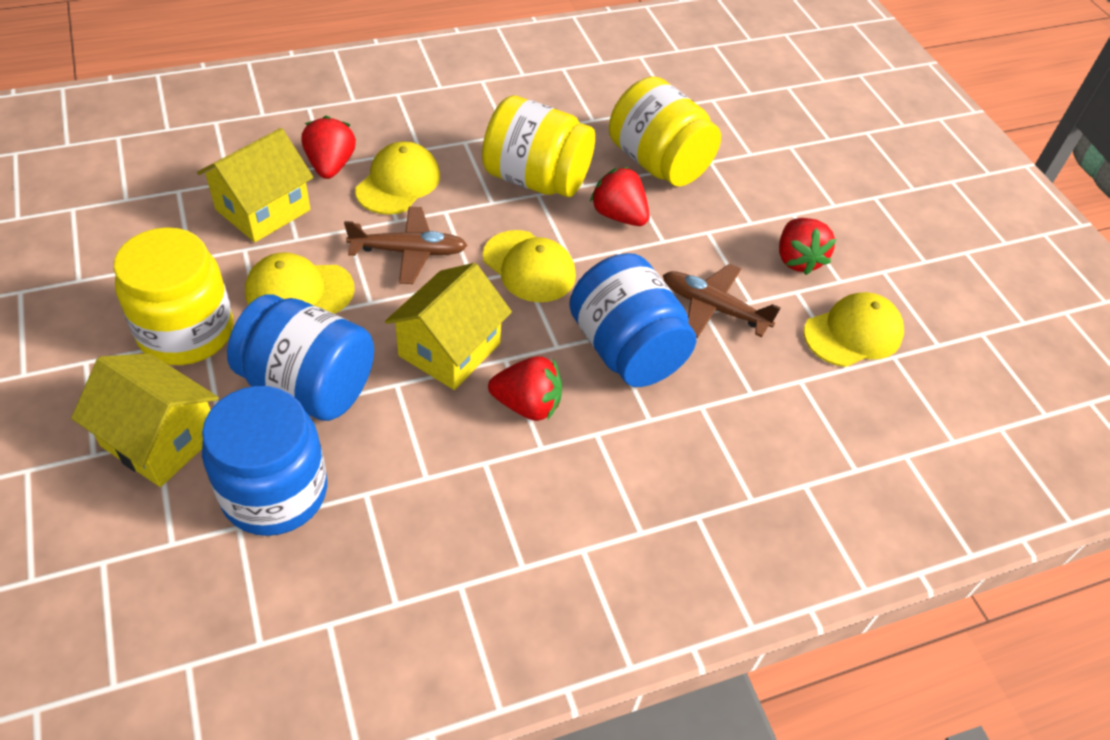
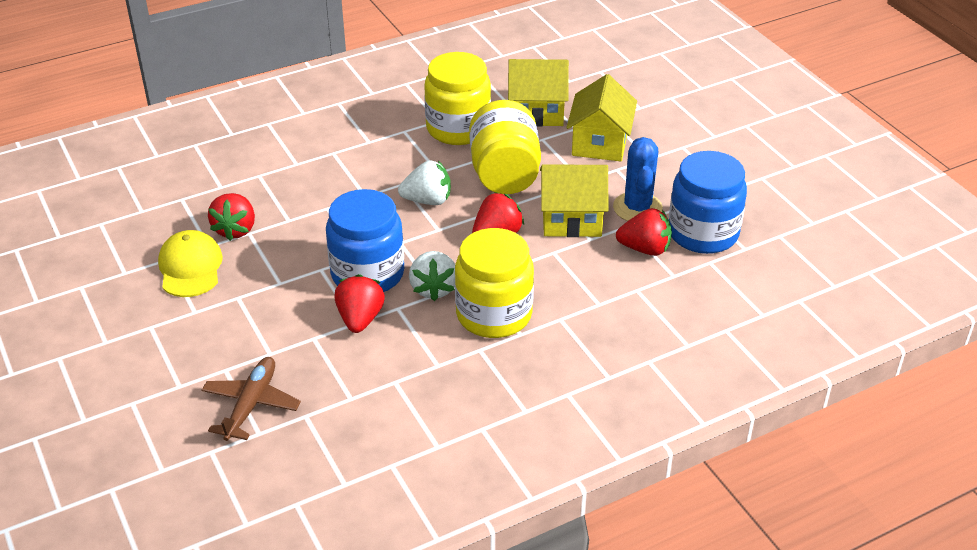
blue cactus: 0 -> 1
blue jar: 3 -> 2
brown plane: 2 -> 1
white strawberry: 0 -> 2
yellow cap: 4 -> 1

